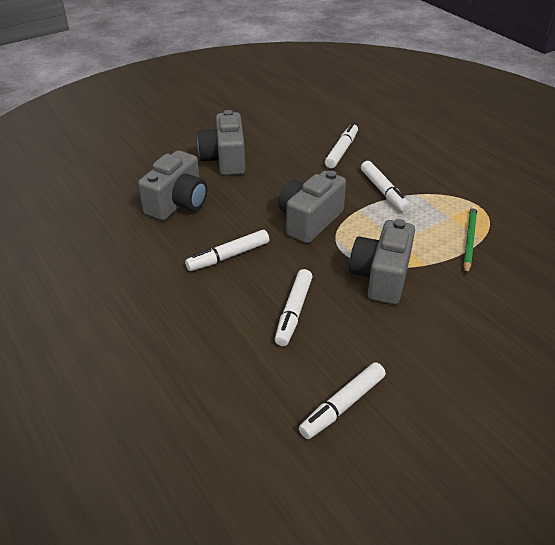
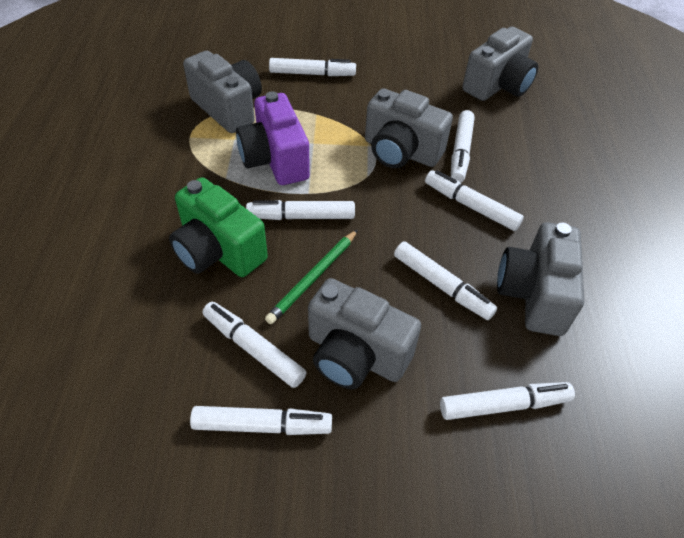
green camera: 0 -> 1
grey camera: 4 -> 5
purple camera: 0 -> 1
white marker: 5 -> 8

